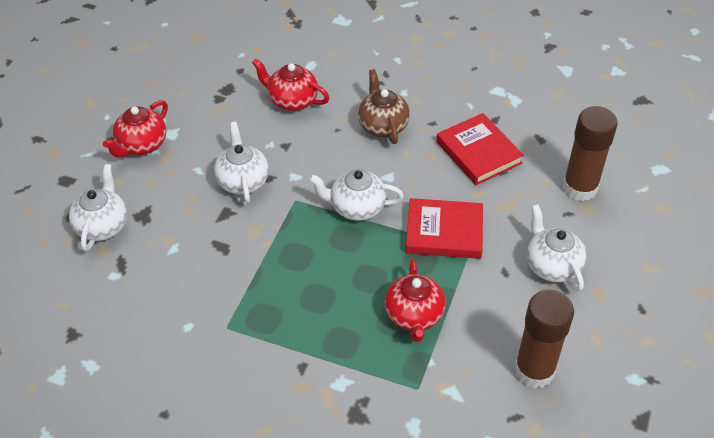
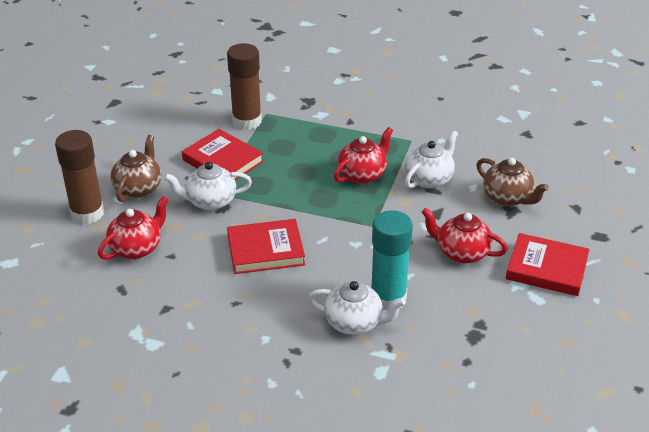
brown teapot: 1 -> 2
red book: 2 -> 3
turquoise glue stick: 0 -> 1
white teapot: 4 -> 3

